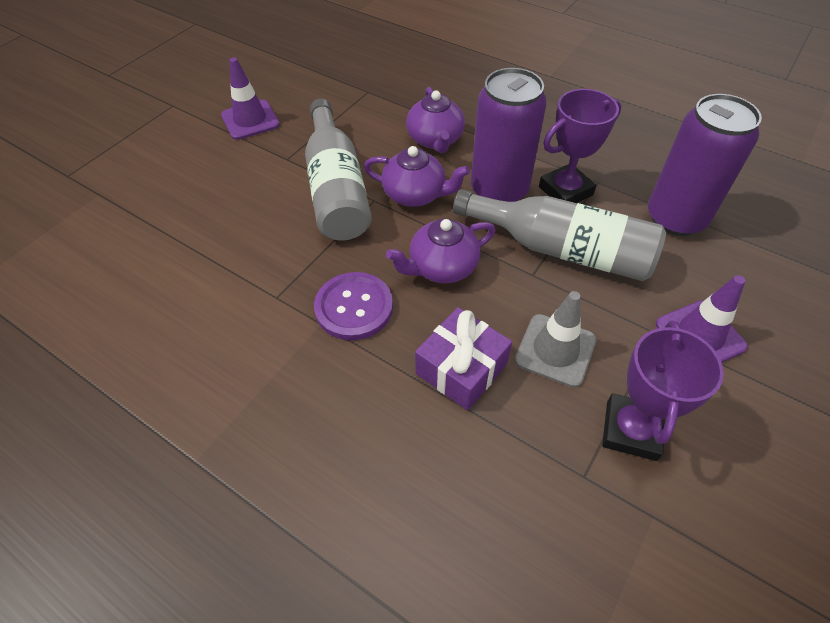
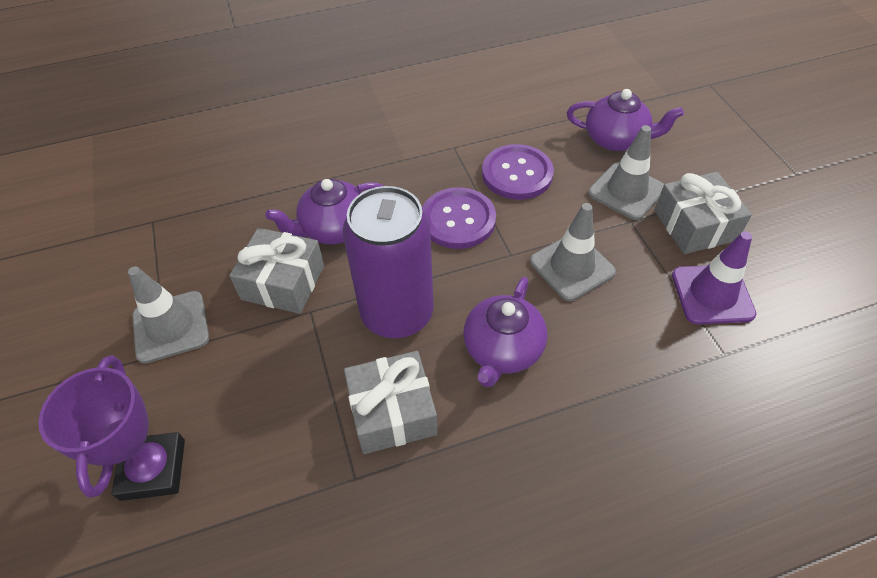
grey bottle: 2 -> 0
grey gift: 0 -> 3
grey traffic cone: 1 -> 3
purple button: 1 -> 2
purple can: 2 -> 1
purple gift: 1 -> 0
purple traffic cone: 2 -> 1
purple trophy: 2 -> 1

